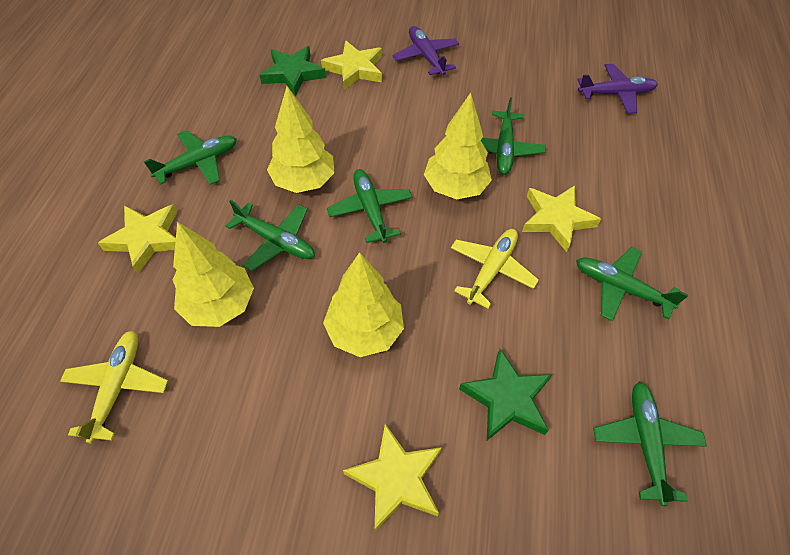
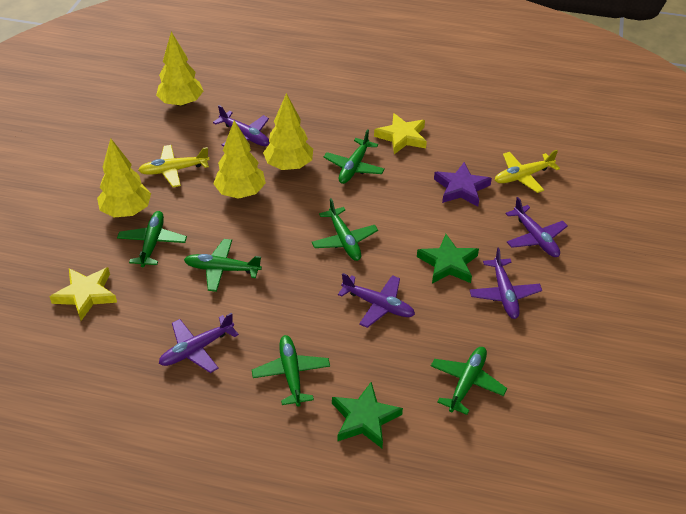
purple plane: 2 -> 5
purple star: 0 -> 1
yellow star: 4 -> 2

